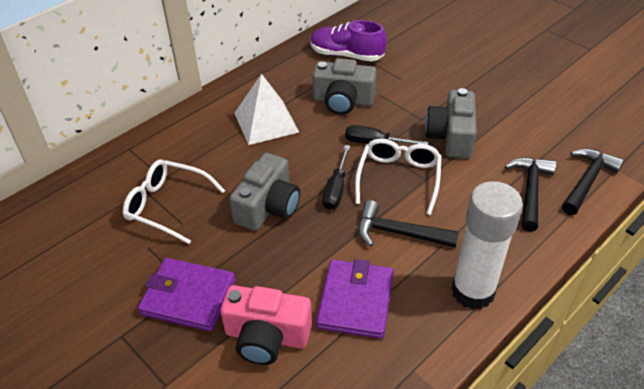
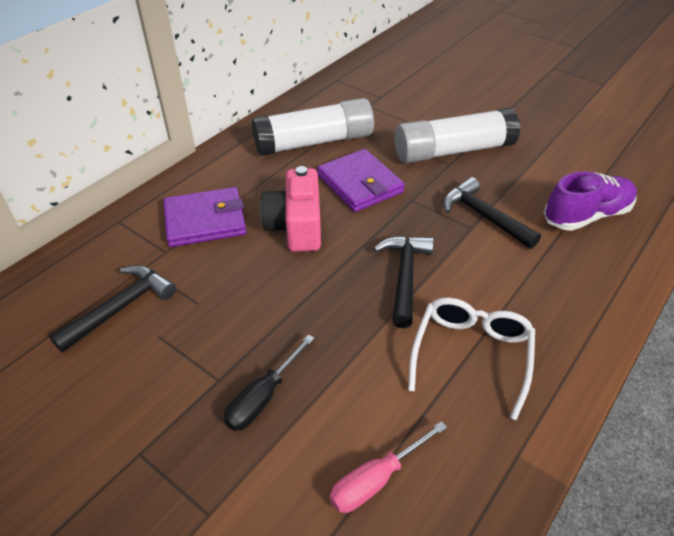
black screwdriver: 2 -> 1
grey camera: 3 -> 0
pink screwdriver: 0 -> 1
white glasses: 2 -> 1
white glue stick: 1 -> 2
white pyramid: 1 -> 0

